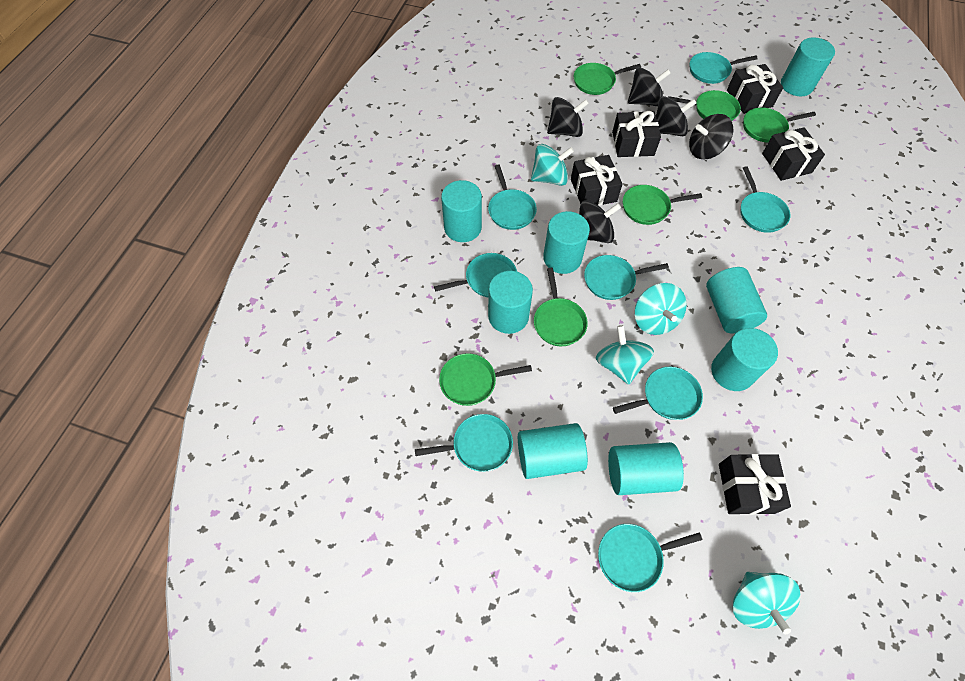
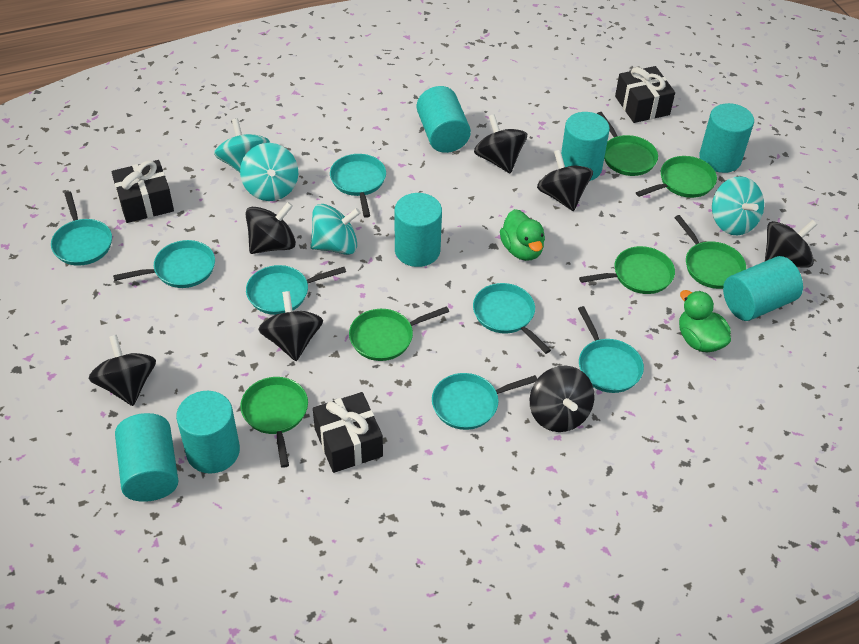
black gift: 5 -> 3
black spinning top: 5 -> 7
green duck: 0 -> 2
turquoise cylinder: 8 -> 7
turquoise pan: 8 -> 7

